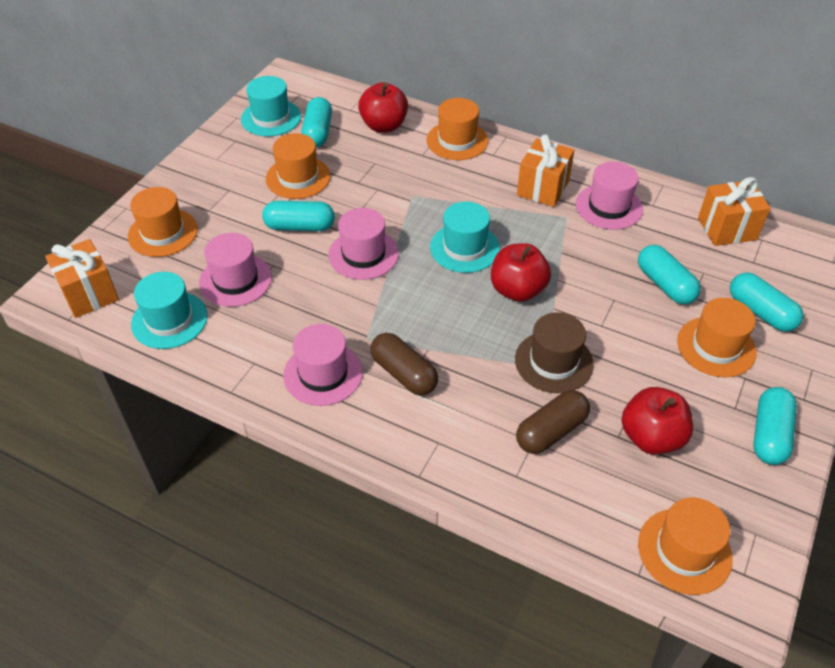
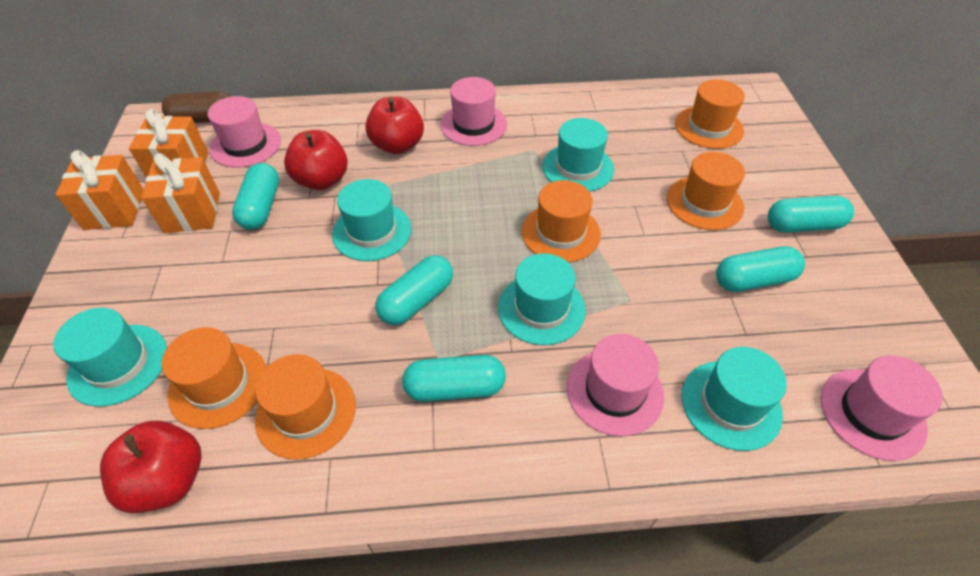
brown capsule: 2 -> 1
brown hat: 1 -> 0
turquoise hat: 3 -> 5

